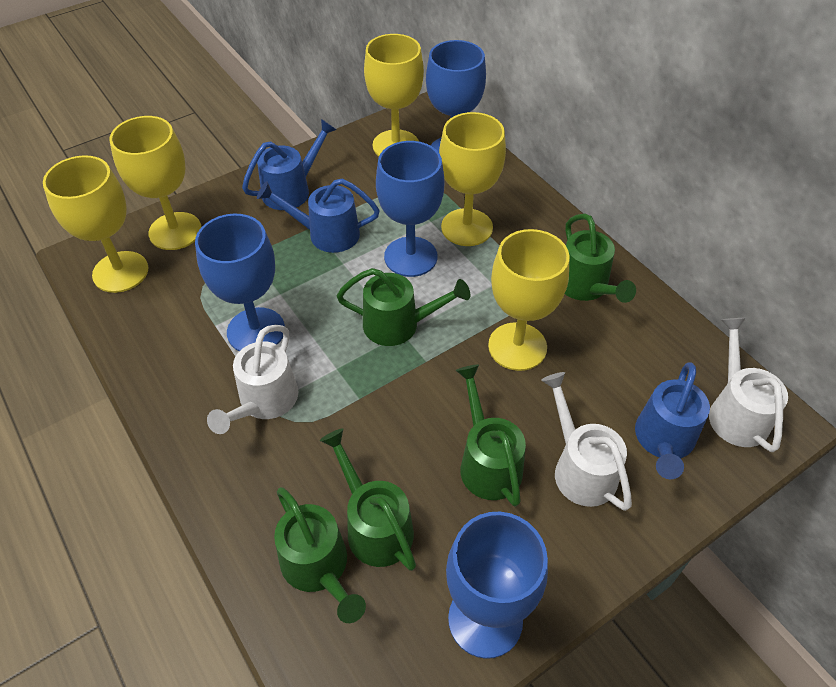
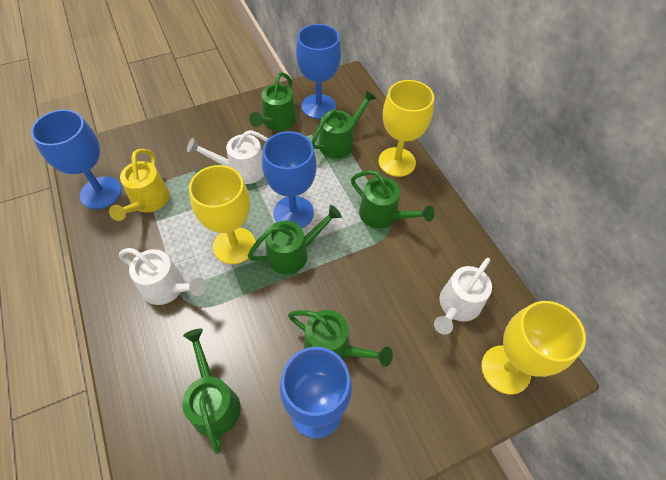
blue watering can: 3 -> 0
green watering can: 5 -> 6
yellow goblet: 5 -> 3
yellow watering can: 0 -> 1

